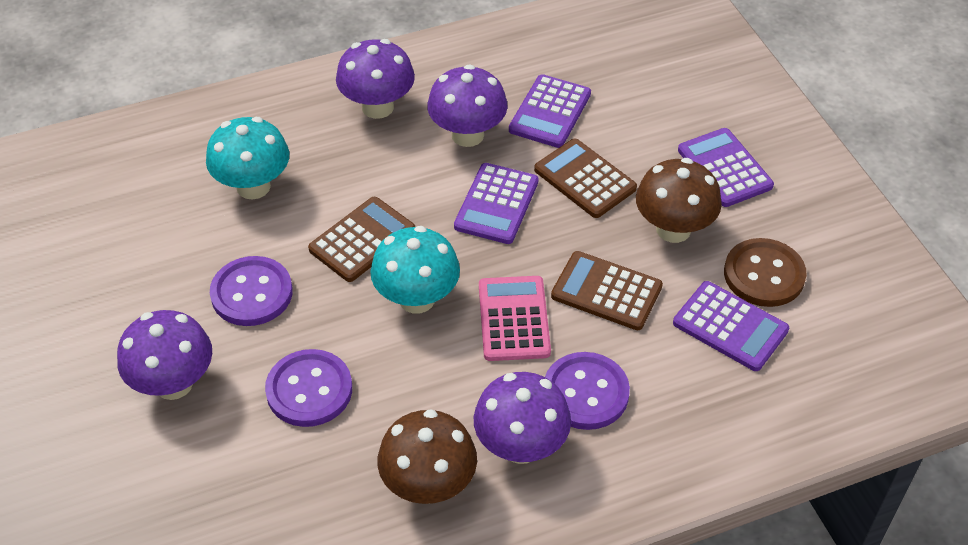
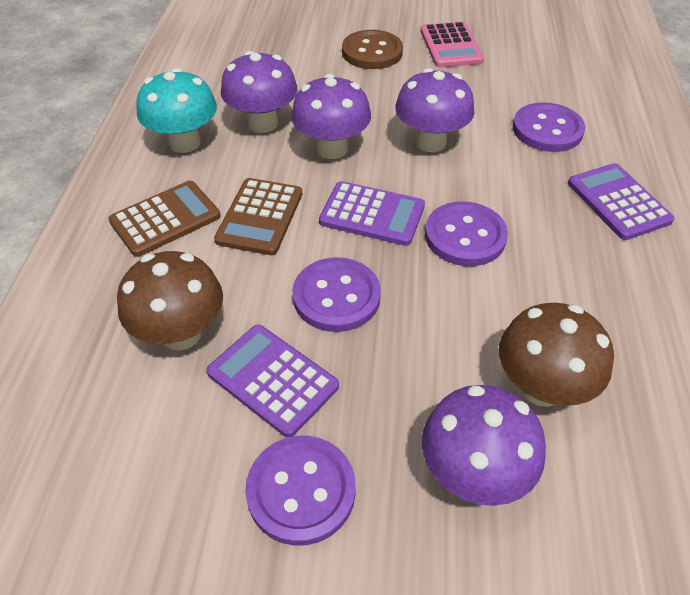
brown calculator: 3 -> 2
purple button: 3 -> 4
purple calculator: 4 -> 3
turquoise mushroom: 2 -> 1

